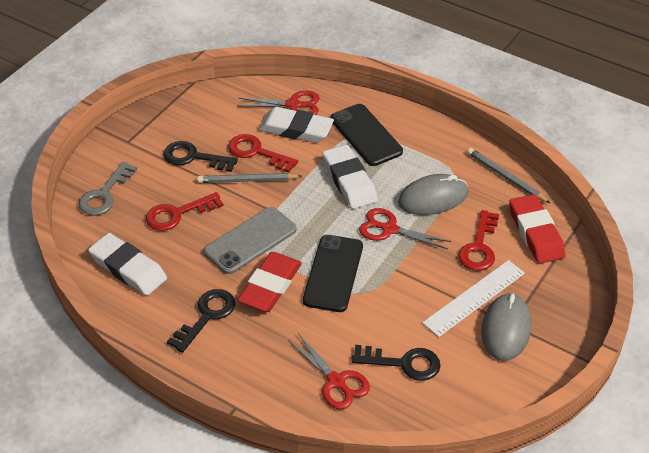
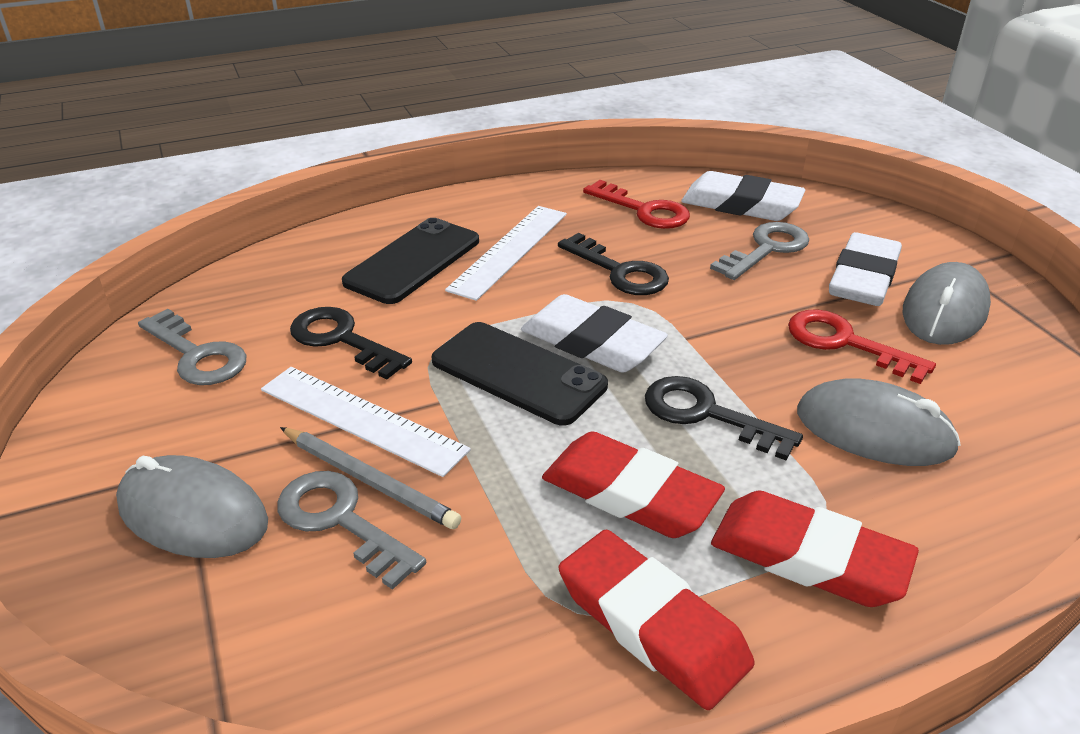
grey key: 1 -> 3
grey mouse: 2 -> 3
grey pencil: 2 -> 1
grey phone: 1 -> 0
red eraser: 2 -> 3
red key: 3 -> 2
red scissors: 3 -> 0
white ruler: 1 -> 2

